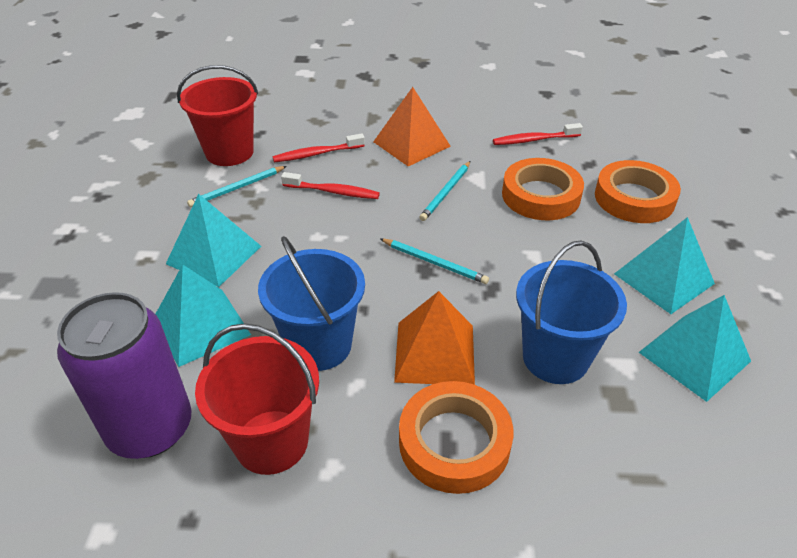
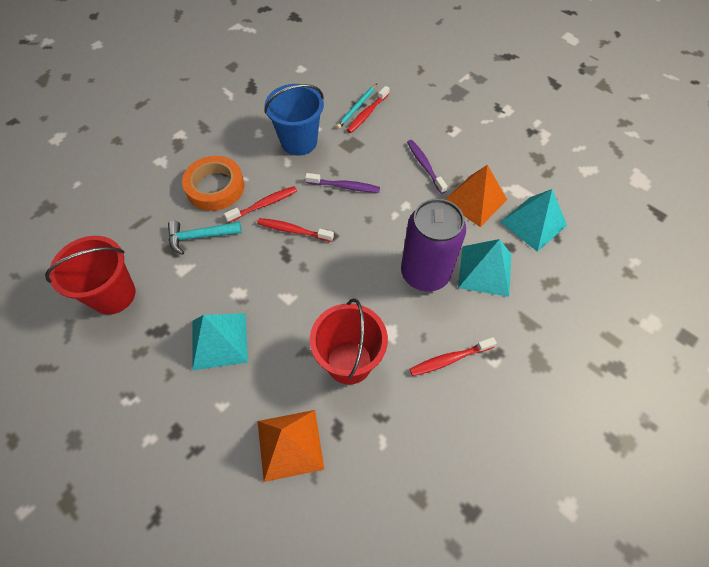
blue bucket: 2 -> 1
orange tape: 3 -> 1
purple toothbrush: 0 -> 2
red toothbrush: 3 -> 4
turquoise hammer: 0 -> 1
turquoise pencil: 3 -> 1
turquoise pyramid: 4 -> 3

